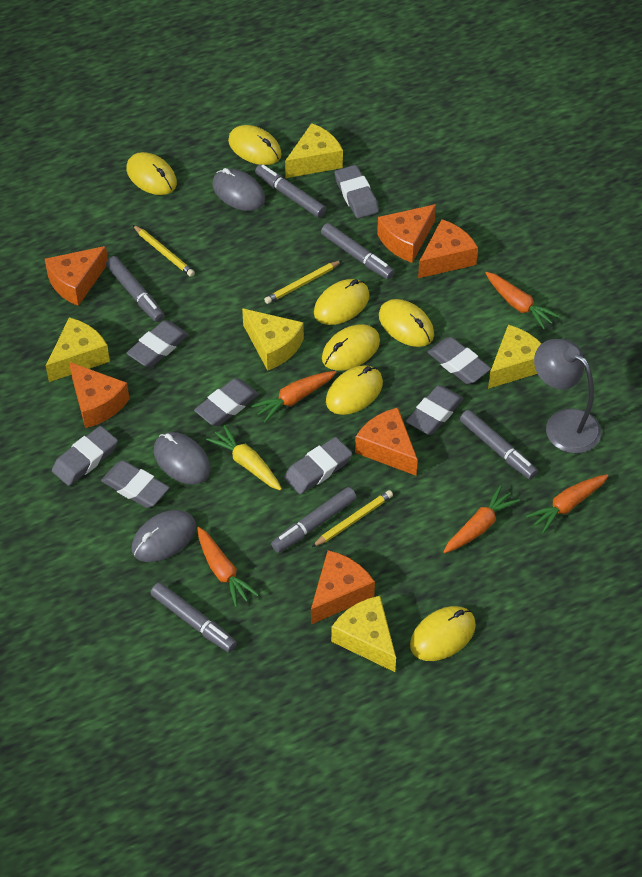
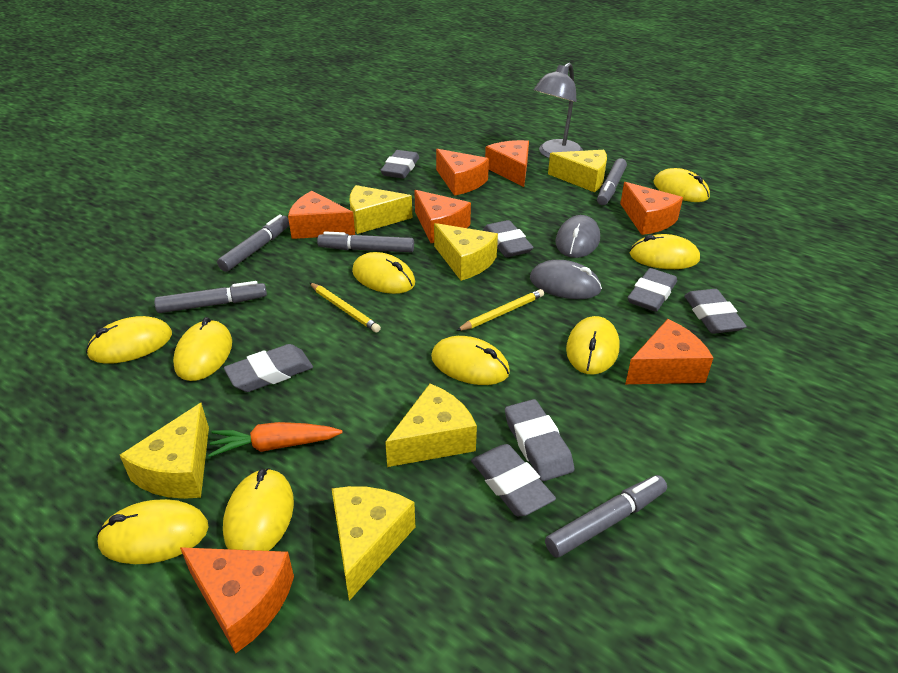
grey eraser: 8 -> 7
grey marker: 6 -> 5
grey mouse: 3 -> 2
orange carrot: 5 -> 1
orange cheese: 6 -> 7
yellow carrot: 1 -> 0
yellow cheese: 5 -> 6
yellow mouse: 7 -> 9
yellow pencil: 3 -> 2

